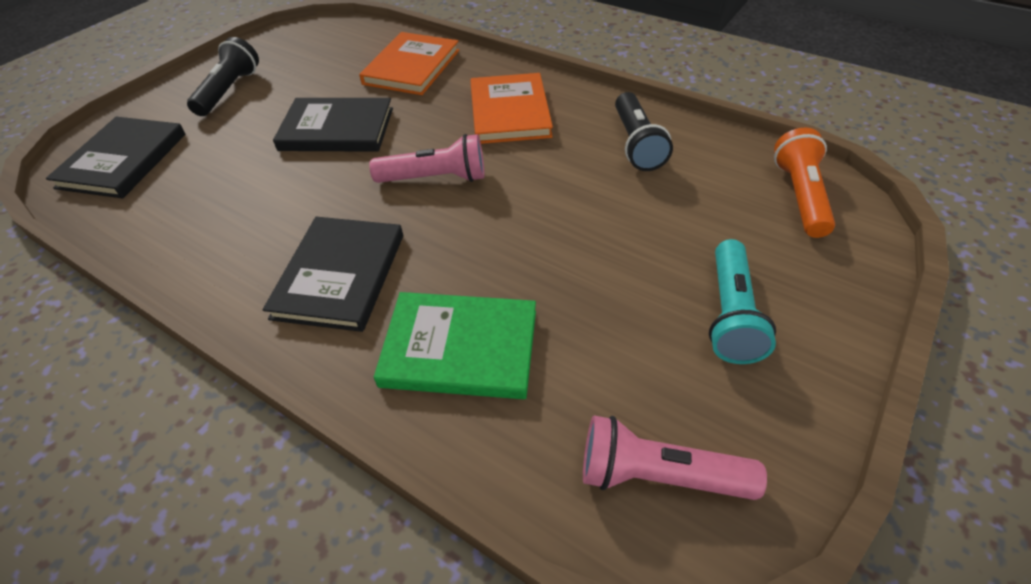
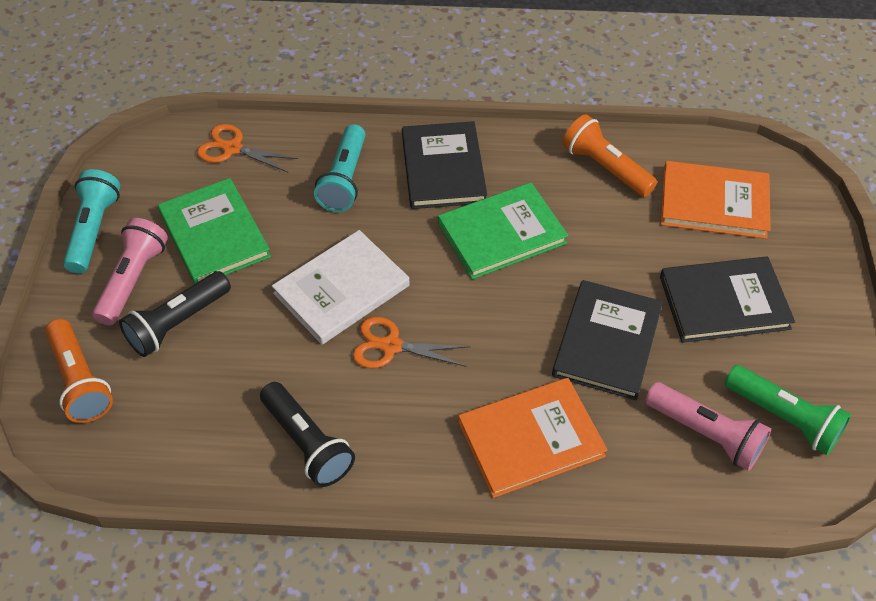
green book: 1 -> 2
green flashlight: 0 -> 1
orange flashlight: 1 -> 2
orange scissors: 0 -> 2
turquoise flashlight: 1 -> 2
white book: 0 -> 1

